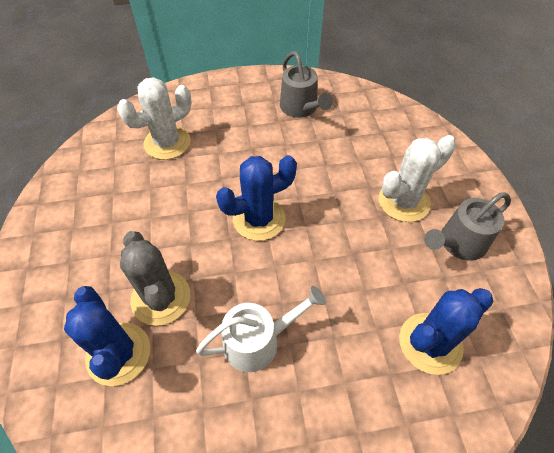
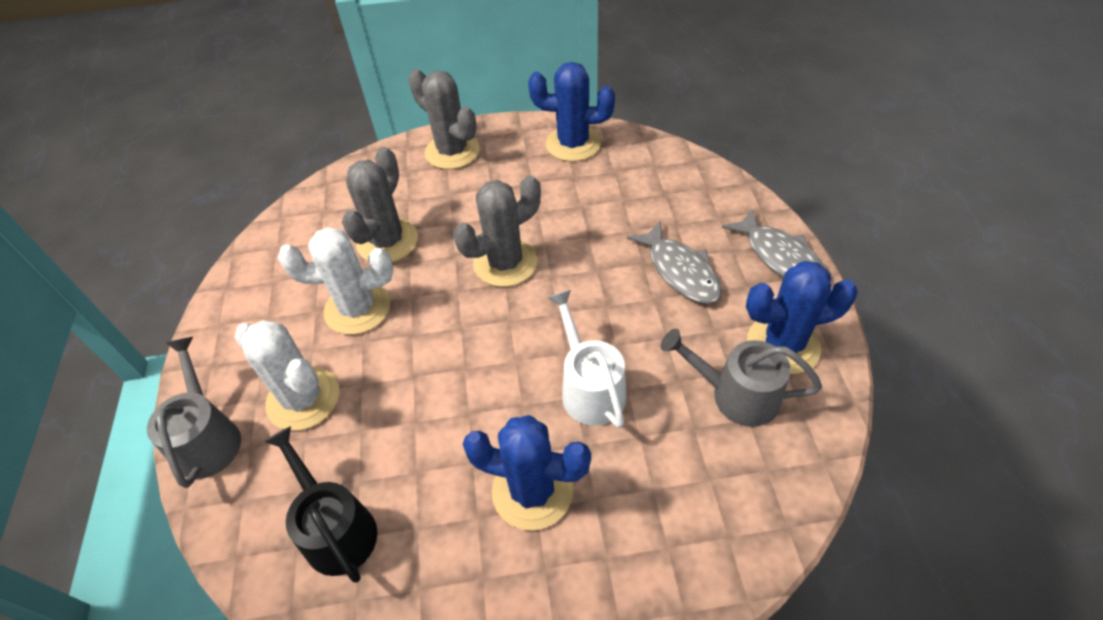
black watering can: 0 -> 1
grey cactus: 1 -> 3
grey fish: 0 -> 2

